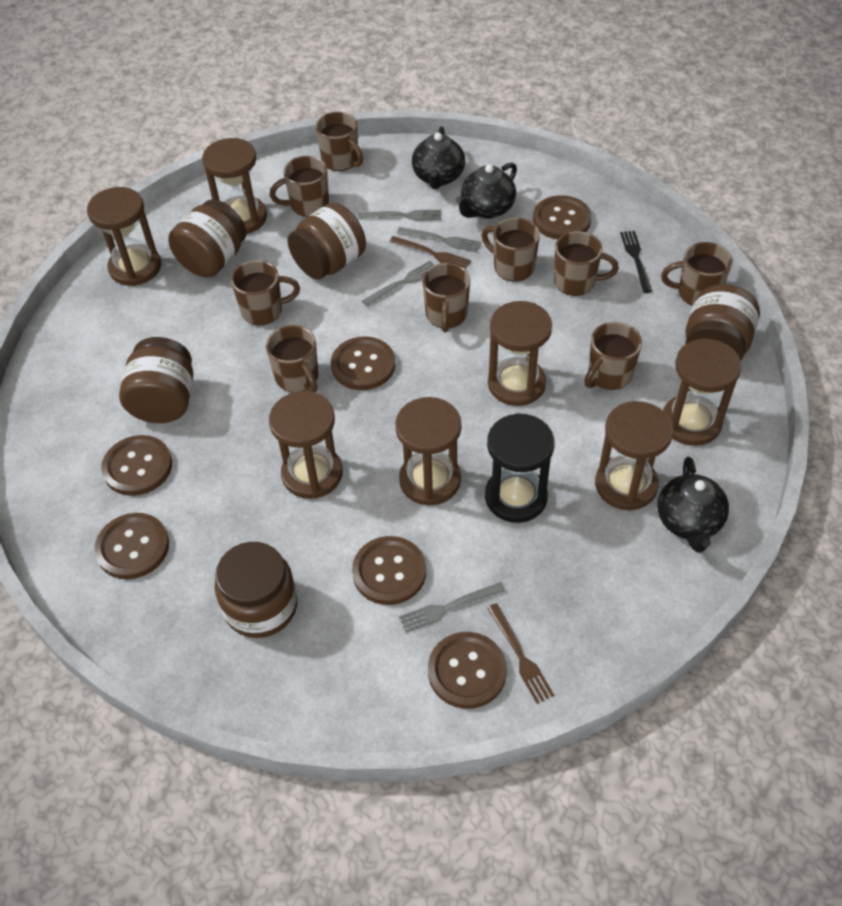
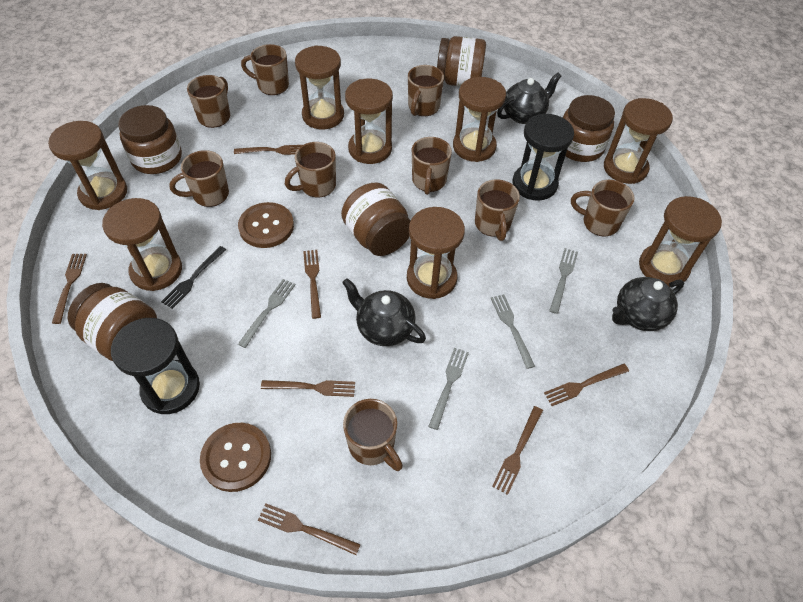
black hourglass: 1 -> 2
brown button: 6 -> 2
brown fork: 2 -> 7
brown hourglass: 7 -> 8

